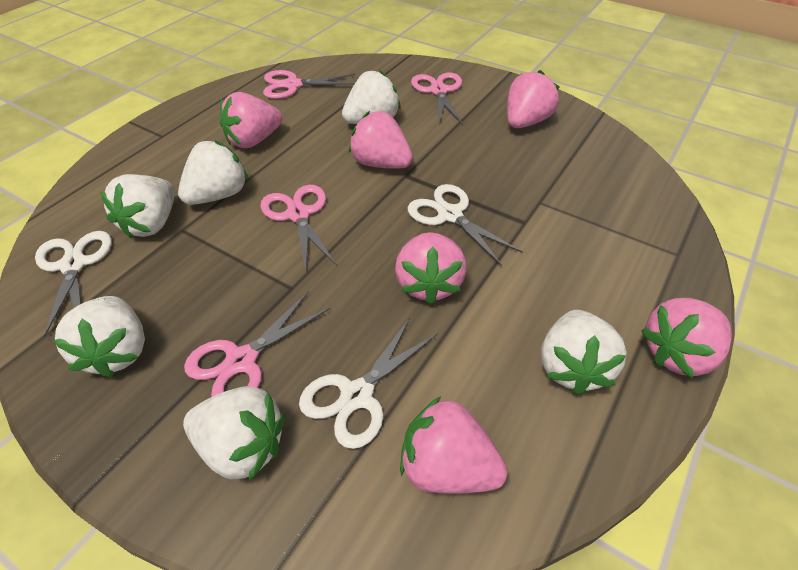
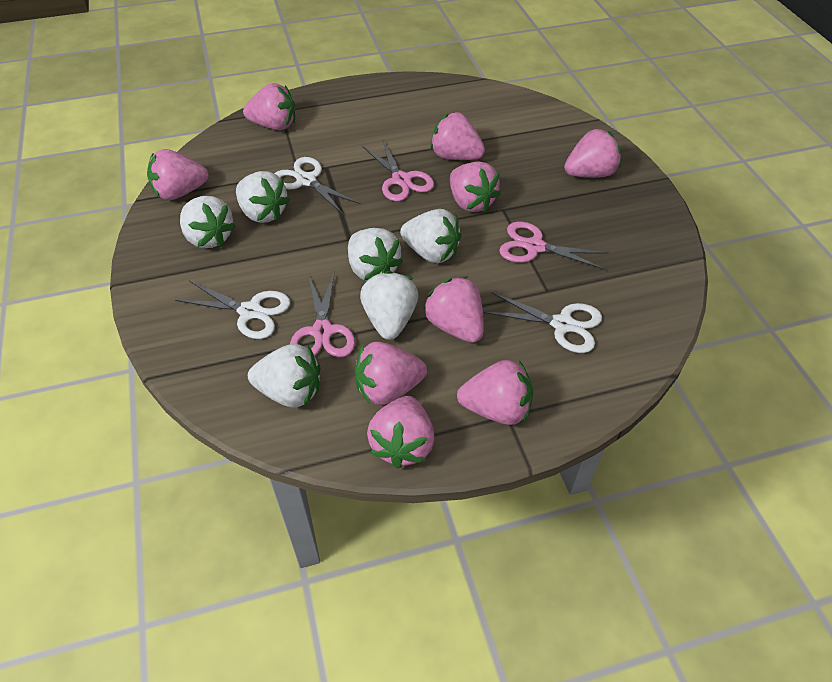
pink scissors: 4 -> 3
pink strawberry: 6 -> 9

